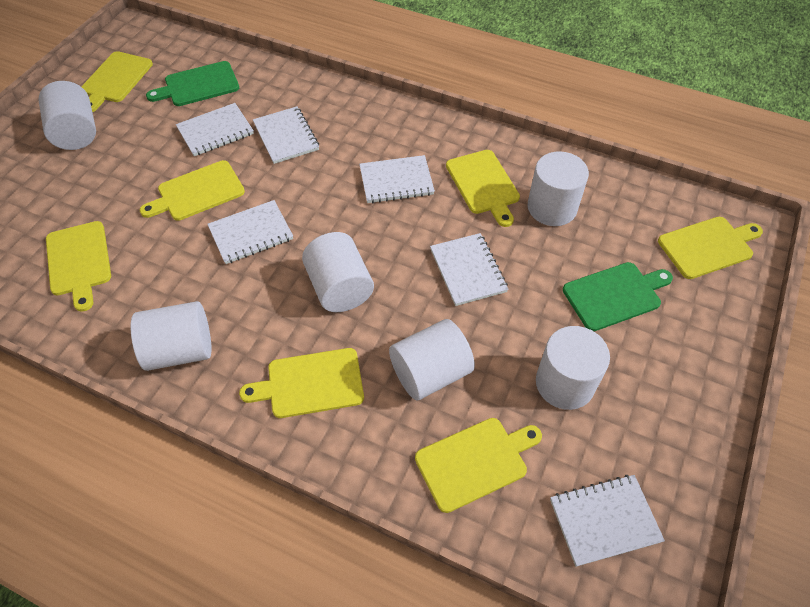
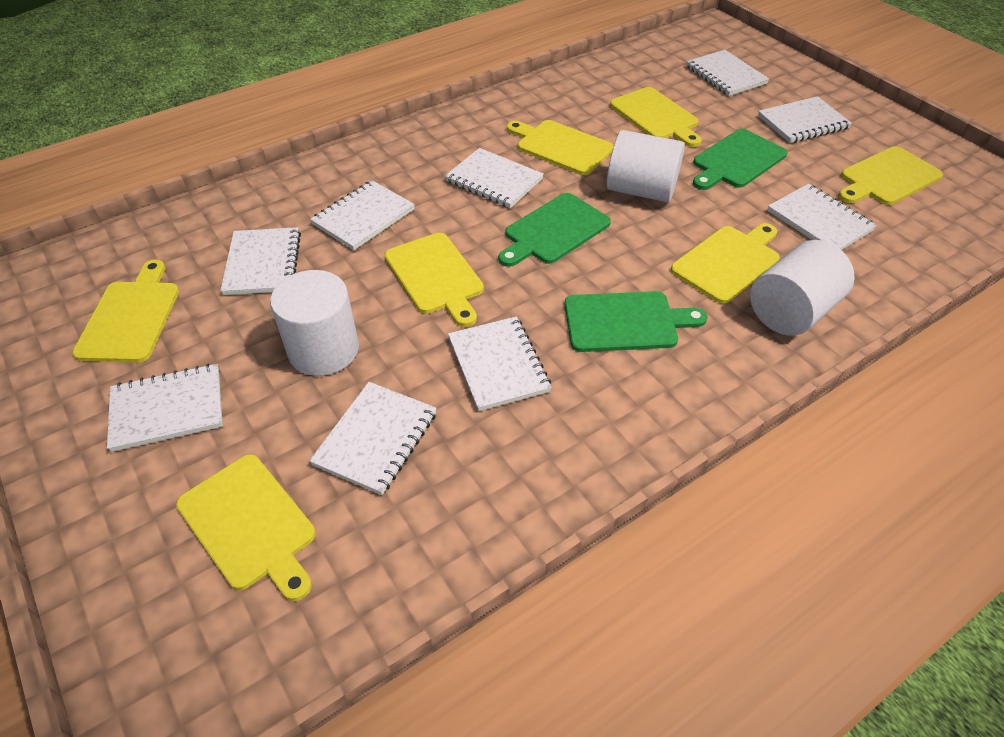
green cutting board: 2 -> 3
white cylinder: 6 -> 3
white notebook: 6 -> 9

